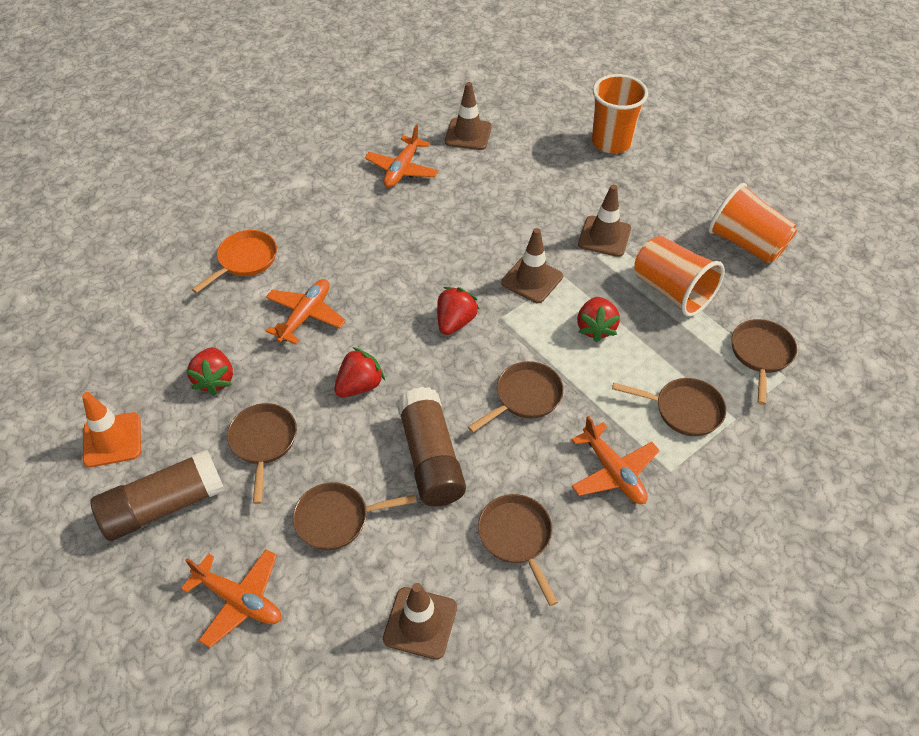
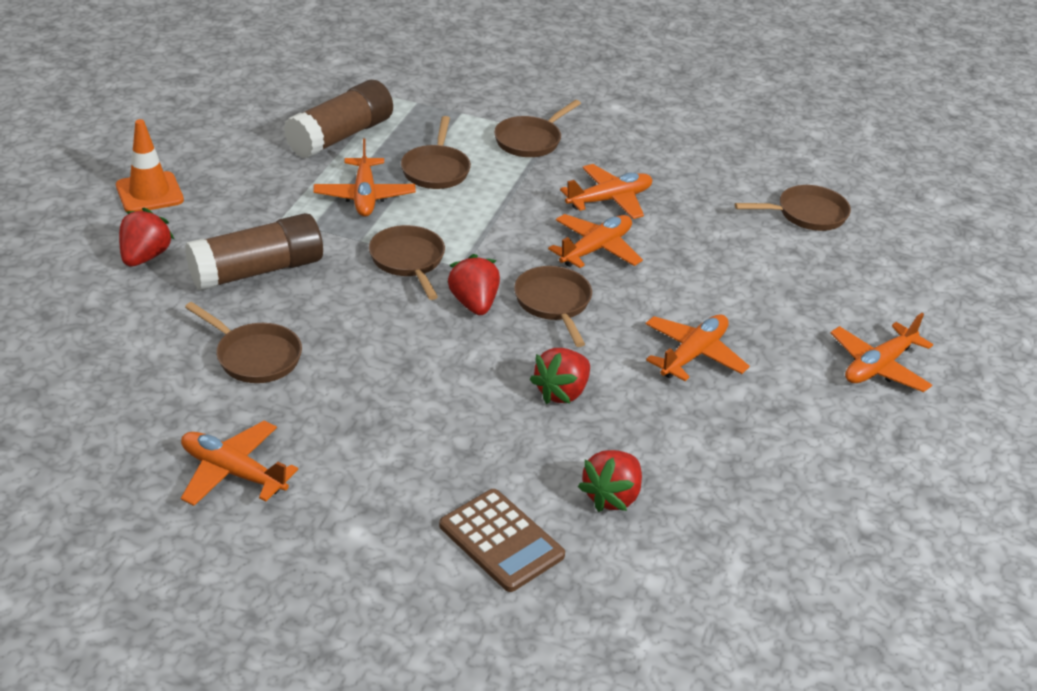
brown calculator: 0 -> 1
brown traffic cone: 4 -> 0
orange cup: 3 -> 0
orange pan: 1 -> 0
orange plane: 4 -> 6

